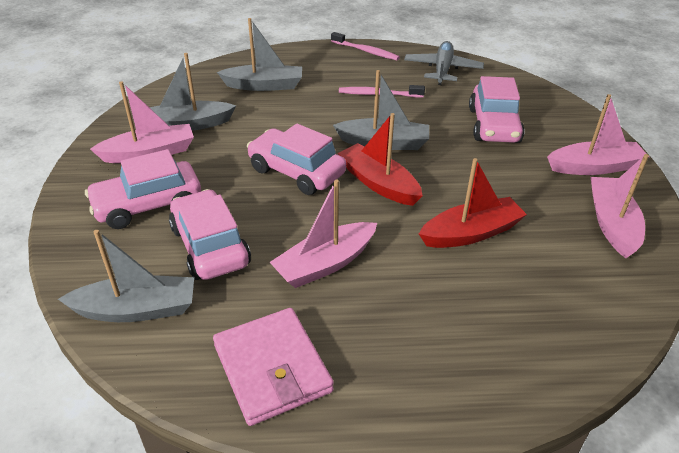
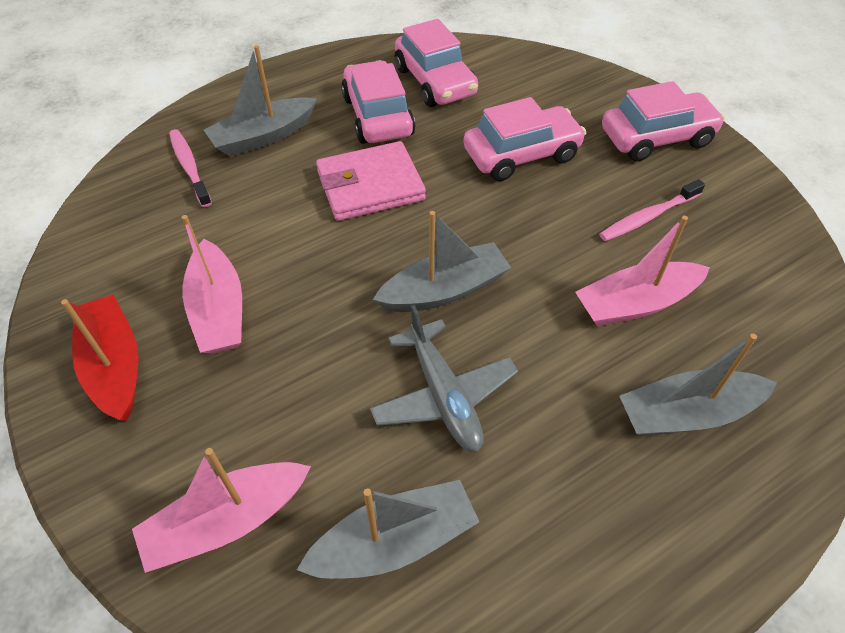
pink boat: 4 -> 3
red boat: 2 -> 1

